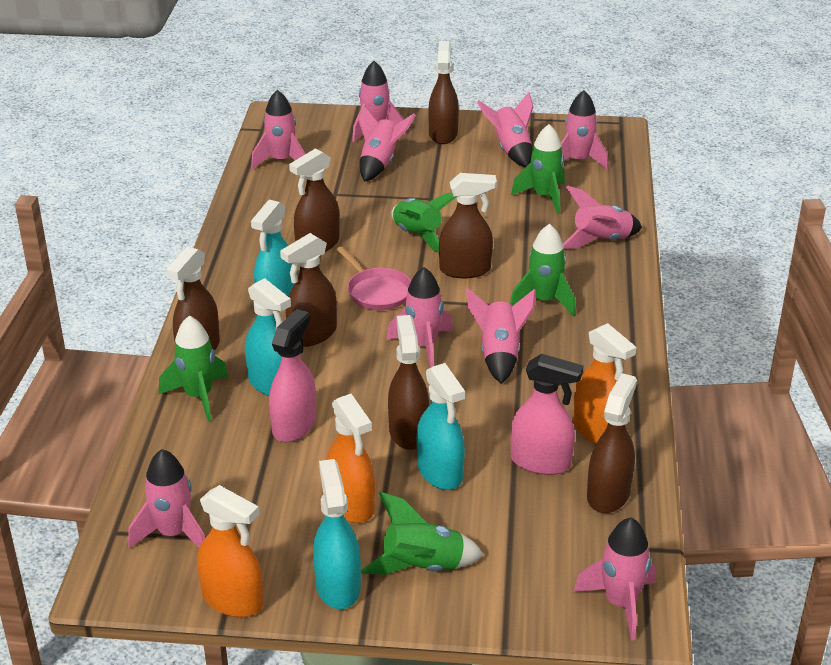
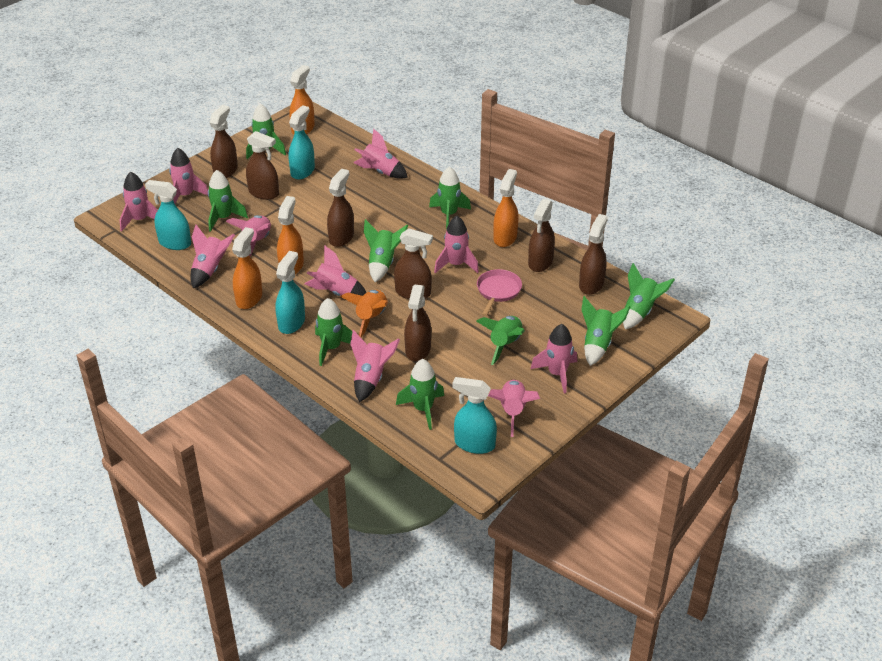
green rocket: 5 -> 9
orange rocket: 0 -> 1
orange spray bottle: 3 -> 4
pink spray bottle: 2 -> 0

